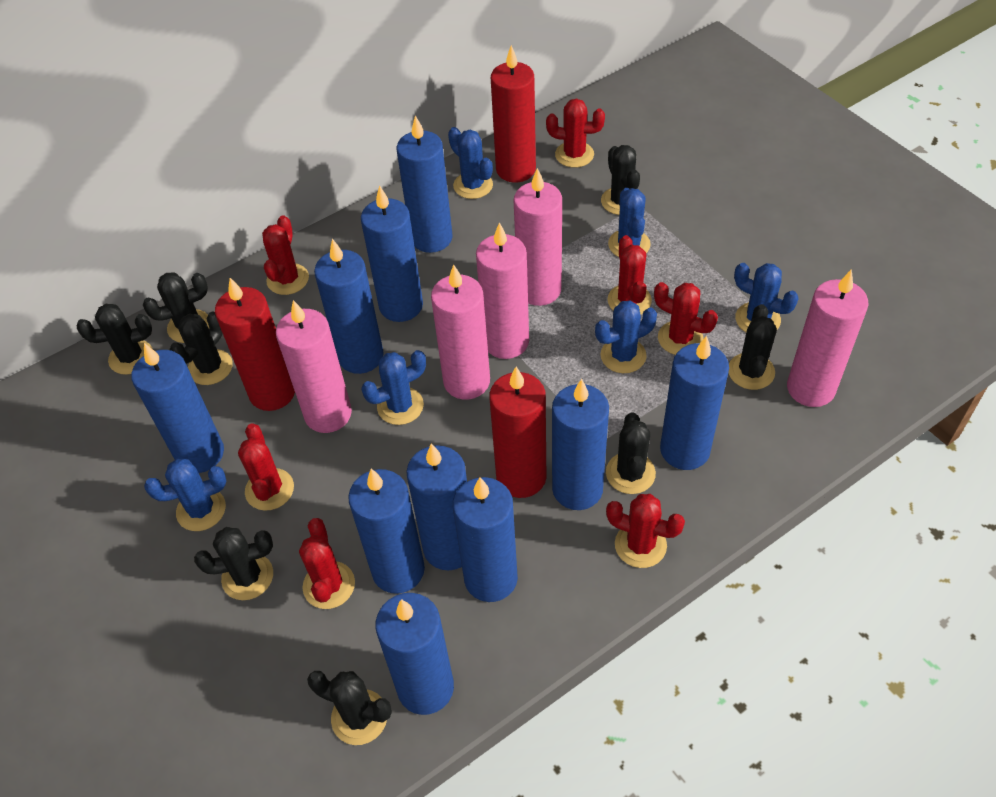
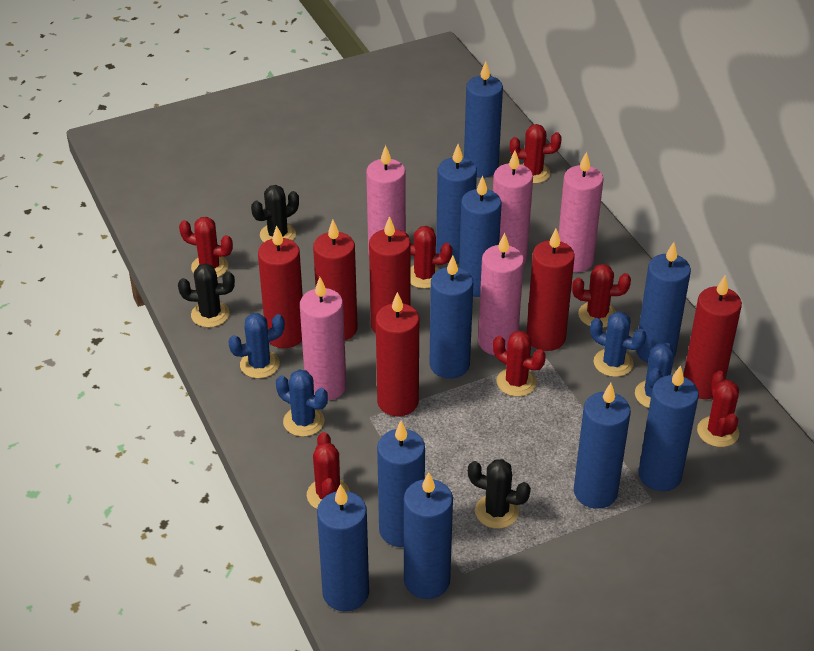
black cactus: 8 -> 3
blue cactus: 6 -> 4
red candle: 3 -> 6

